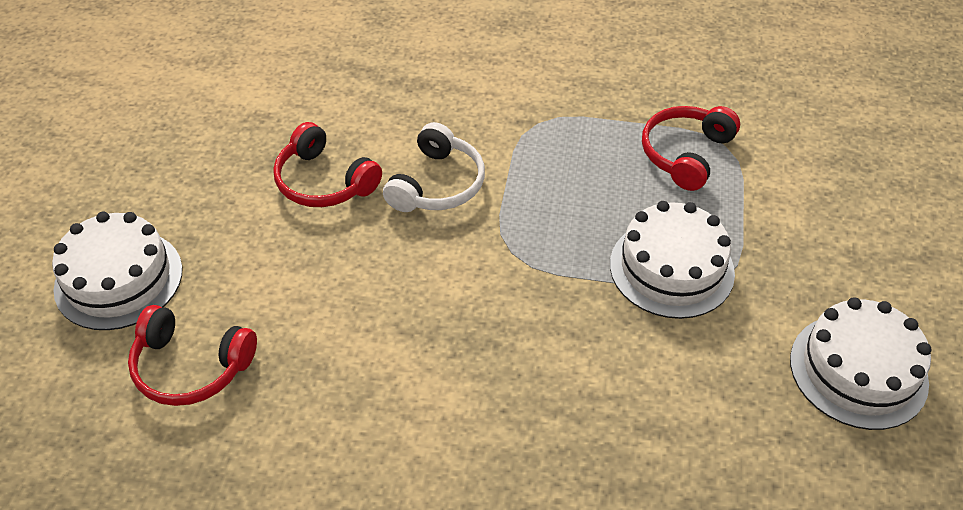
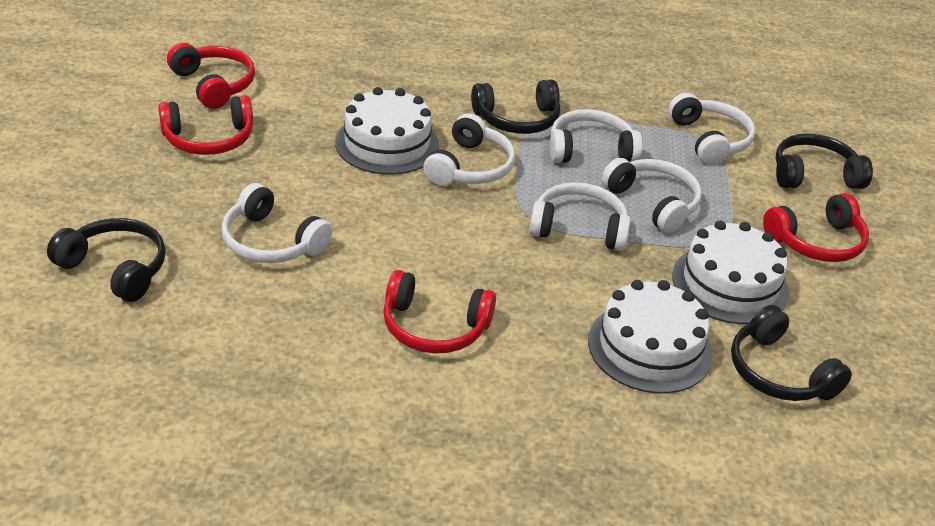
black headphones: 0 -> 4
red headphones: 3 -> 4
white headphones: 1 -> 6

